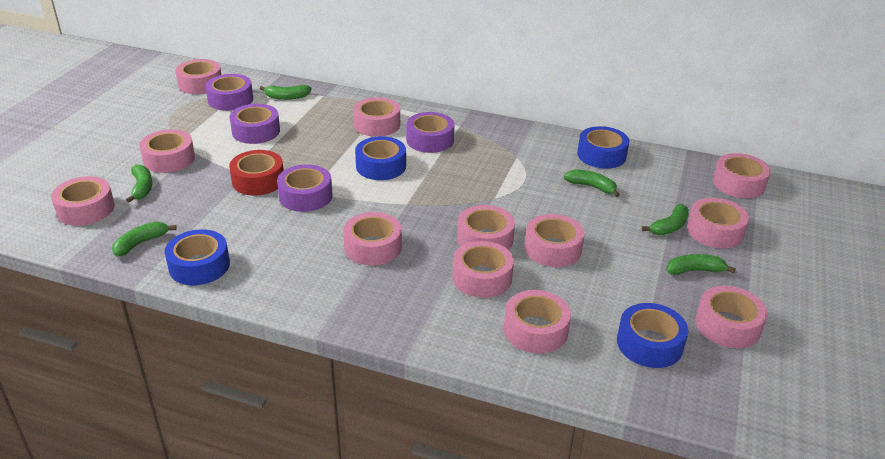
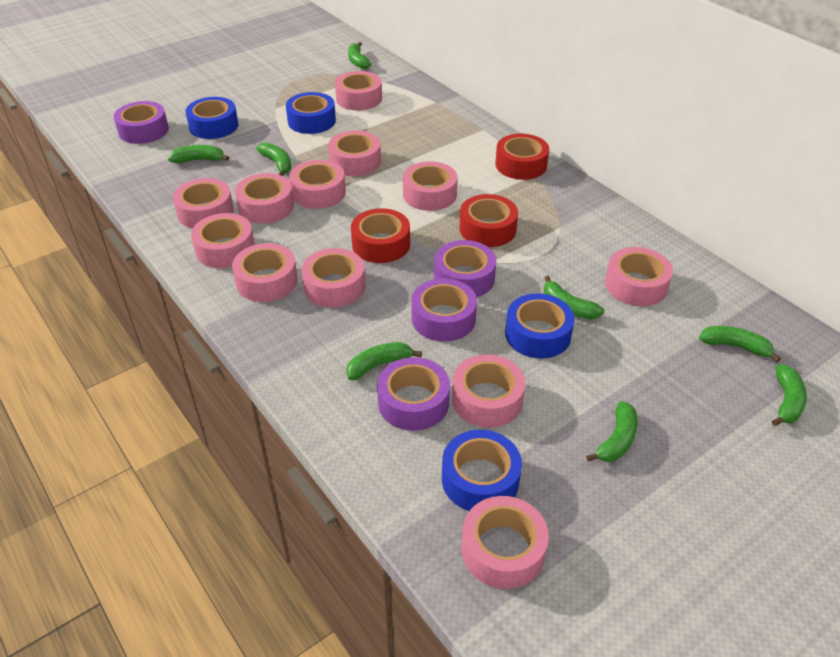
green banana: 6 -> 8
red tape: 1 -> 3

